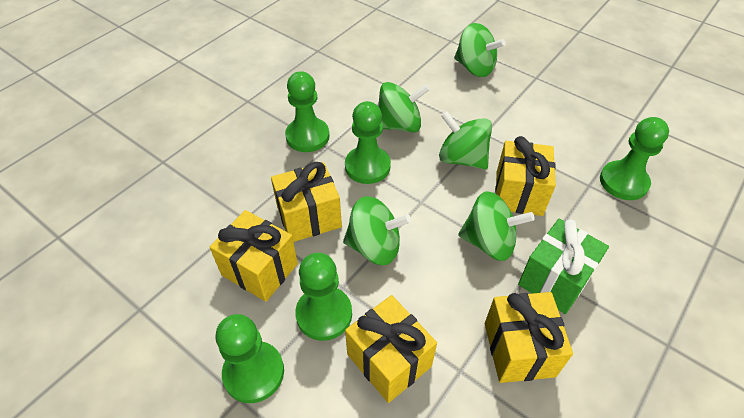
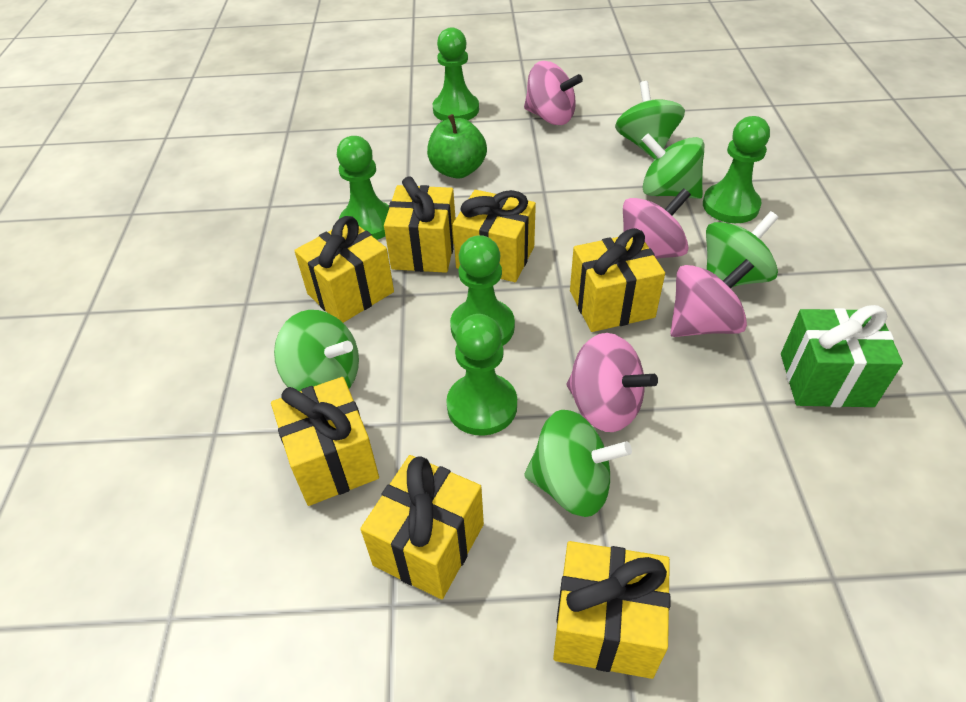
green apple: 0 -> 1
pink spinning top: 0 -> 4
yellow gift: 5 -> 7

